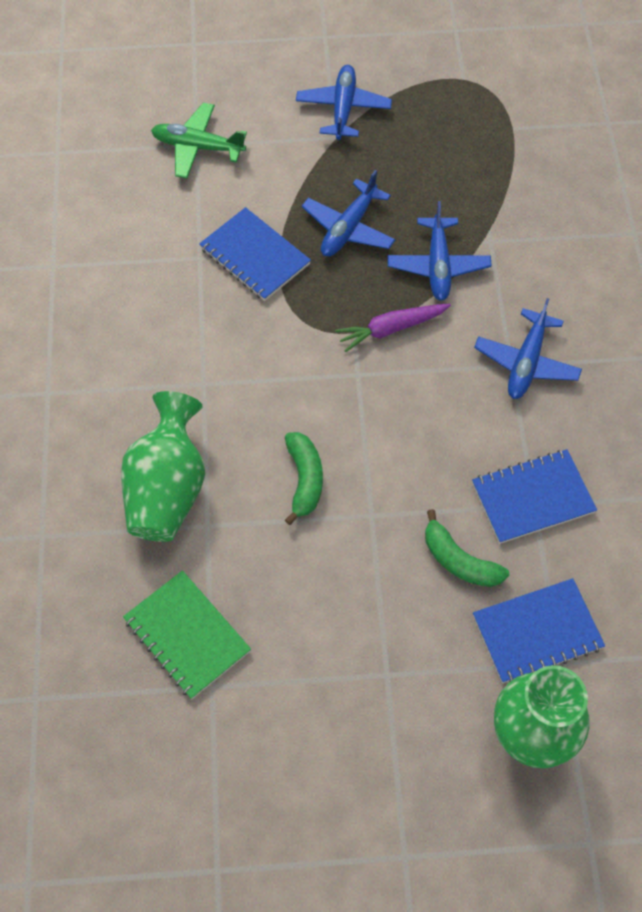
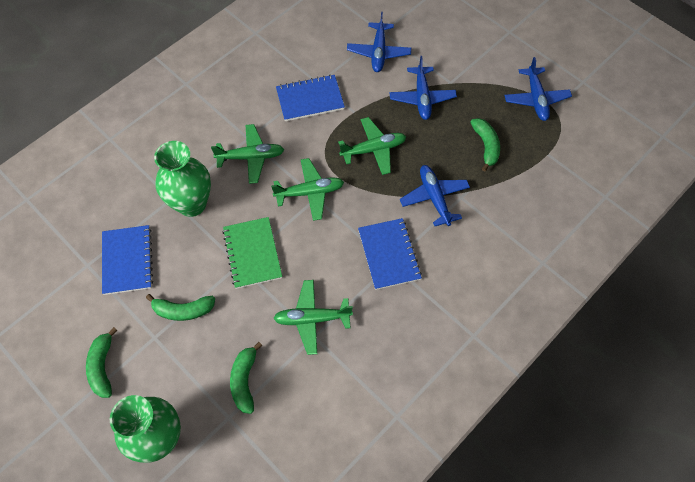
green banana: 2 -> 4
green plane: 1 -> 4
purple carrot: 1 -> 0

